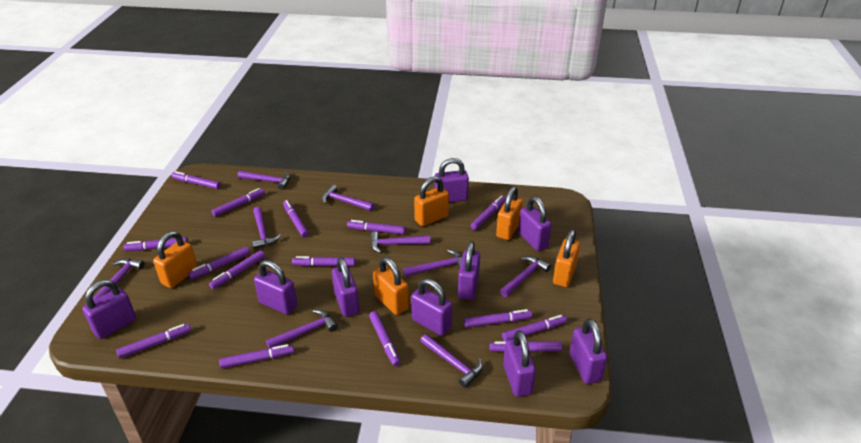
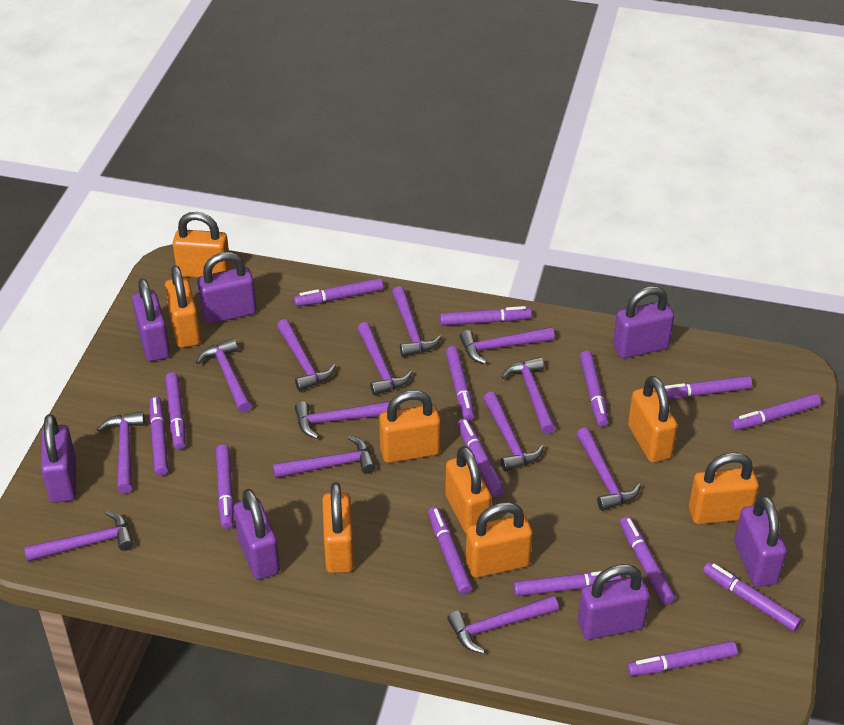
orange padlock: 5 -> 8
purple hammer: 9 -> 13
purple padlock: 9 -> 7

